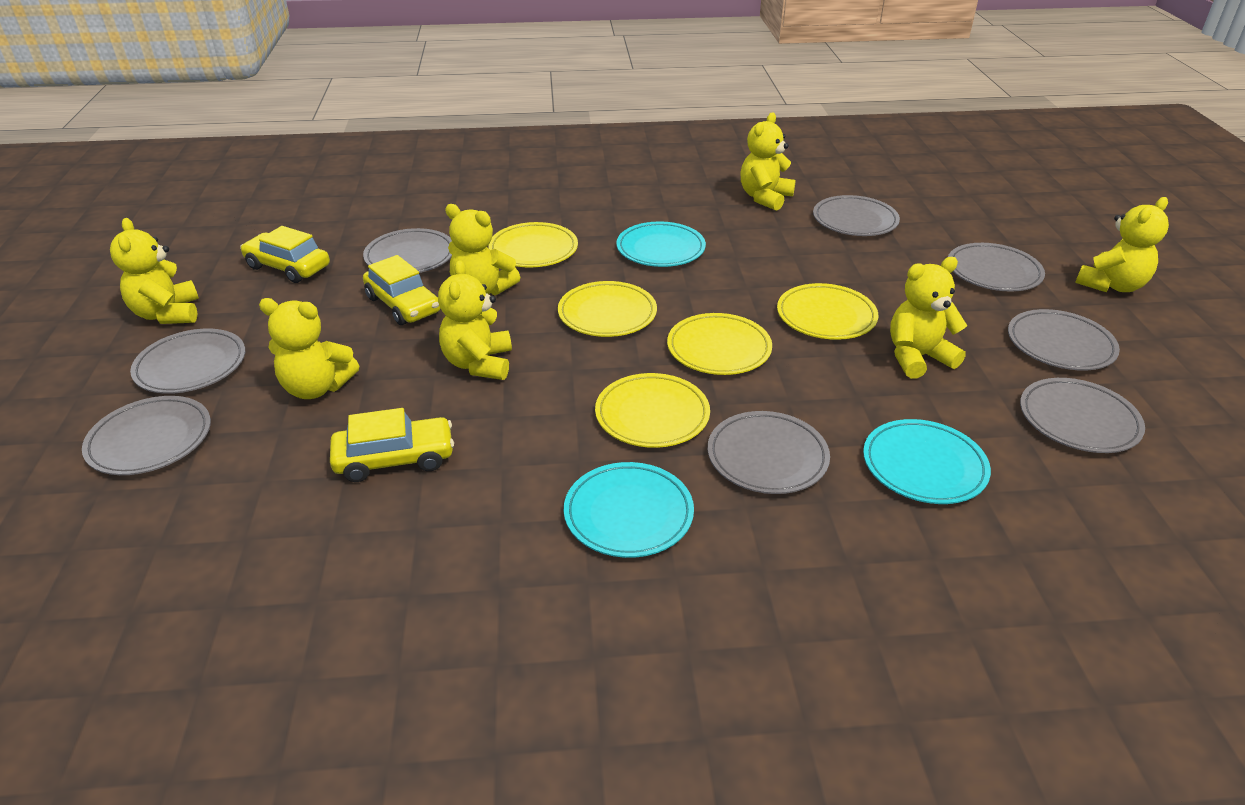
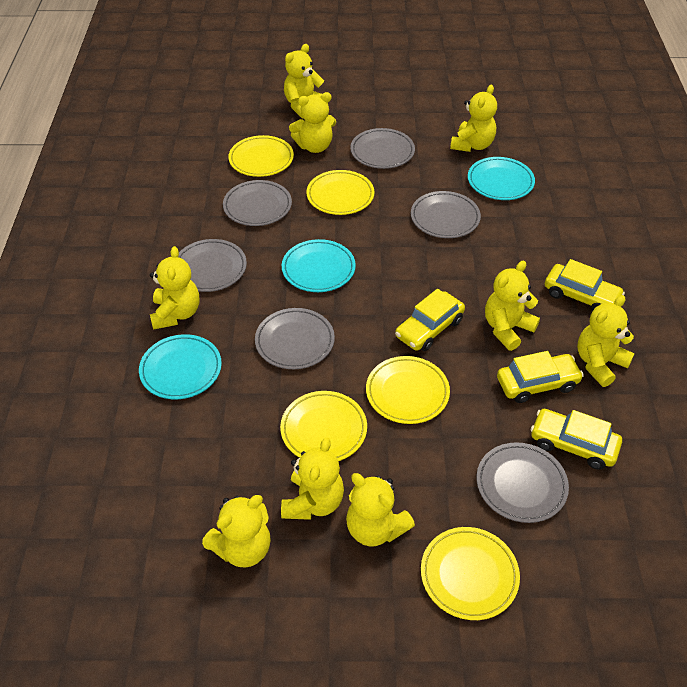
grey plate: 8 -> 6
yellow car: 3 -> 4
yellow teddy bear: 7 -> 9

